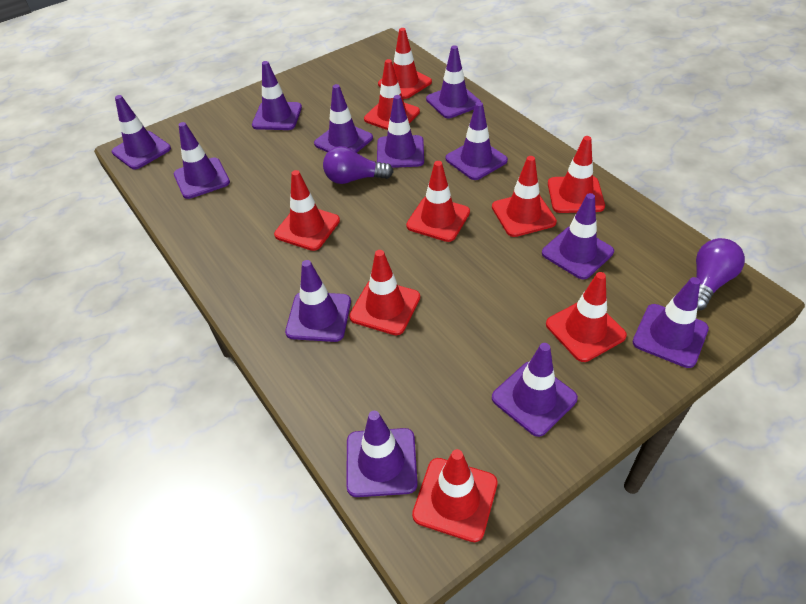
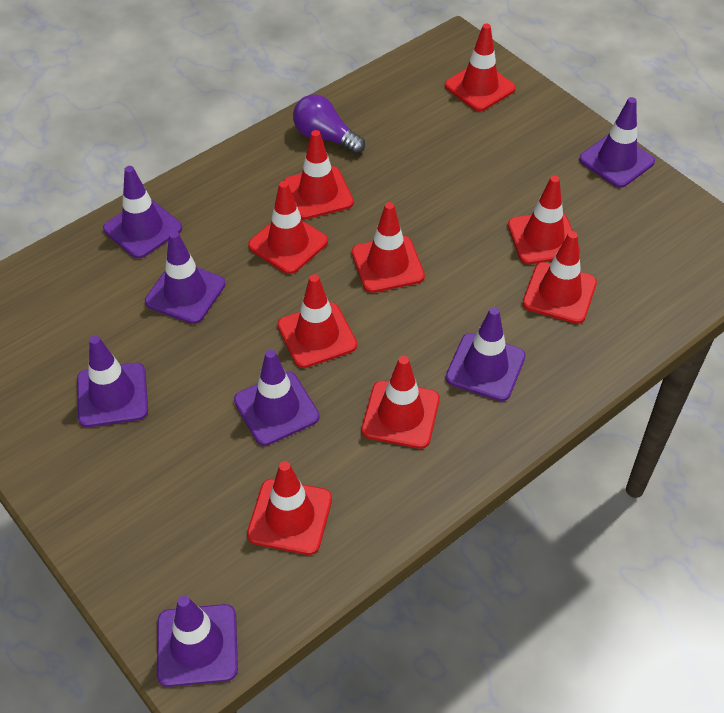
purple light bulb: 2 -> 1
purple traffic cone: 12 -> 7

